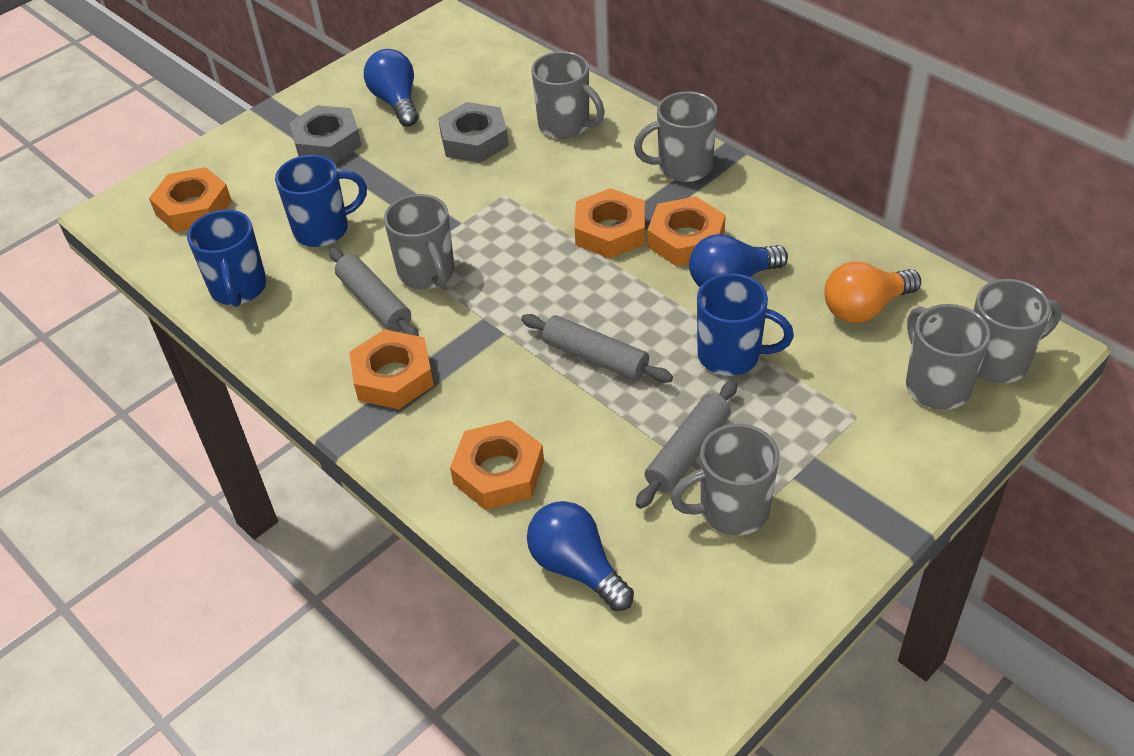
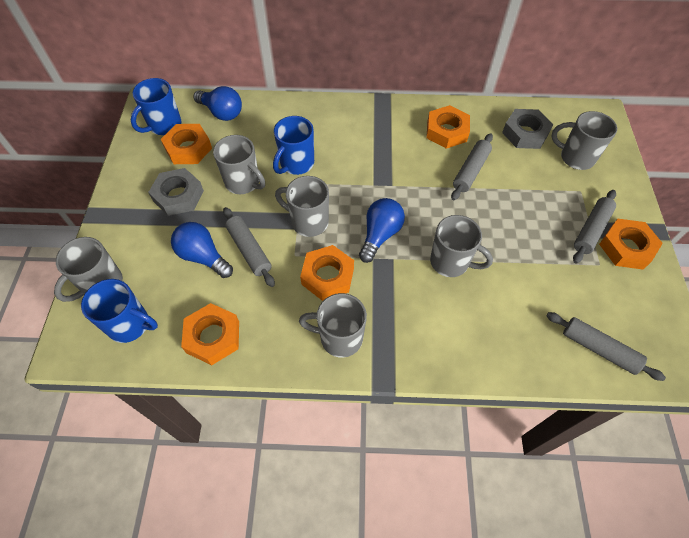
grey rolling pin: 3 -> 4
orange light bulb: 1 -> 0

